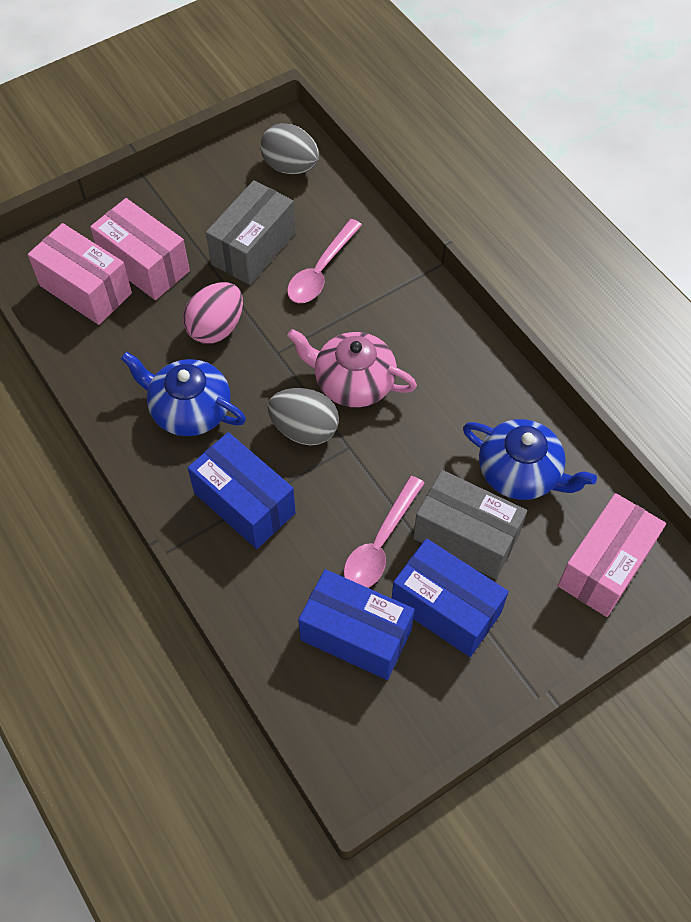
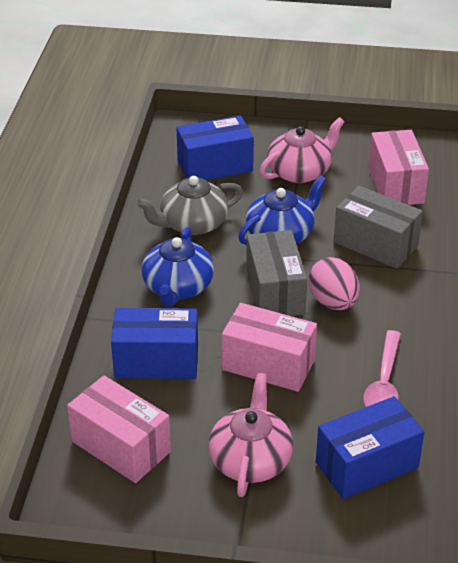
grey egg: 2 -> 0
grey teapot: 0 -> 1
pink spoon: 2 -> 1
pink teapot: 1 -> 2

